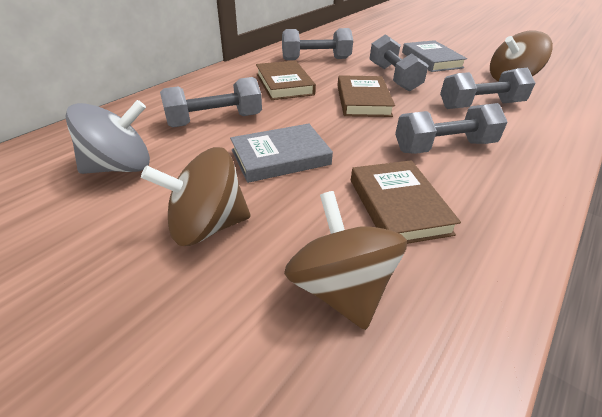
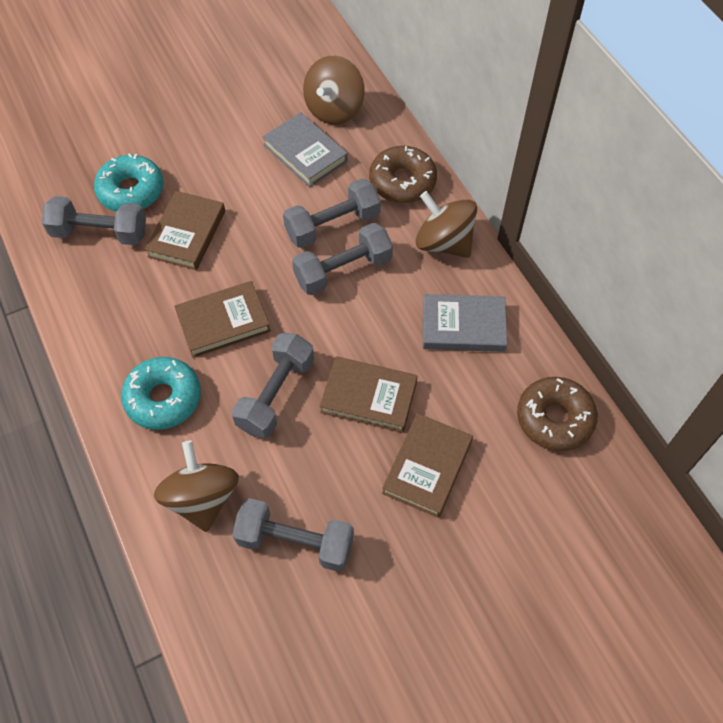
brown book: 3 -> 4
brown donut: 0 -> 2
grey spinning top: 1 -> 0
turquoise donut: 0 -> 2

